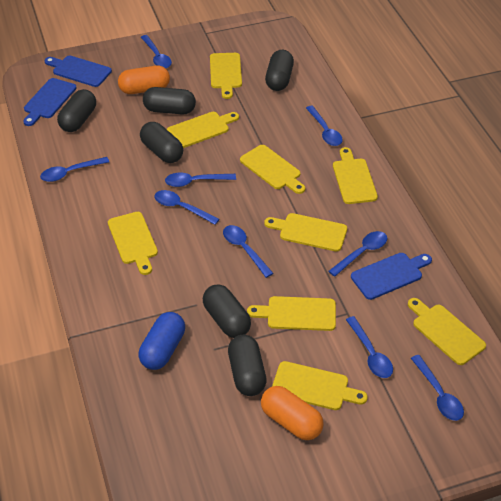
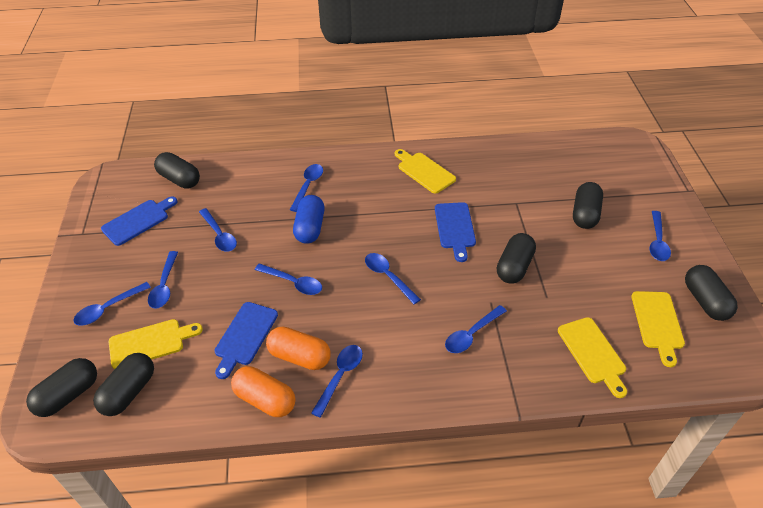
yellow cutting board: 9 -> 4

